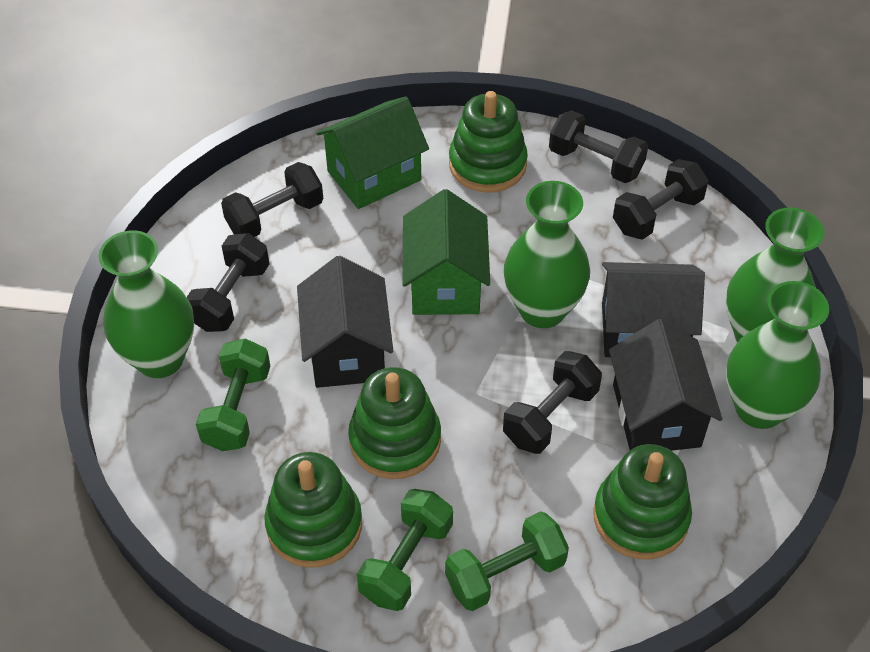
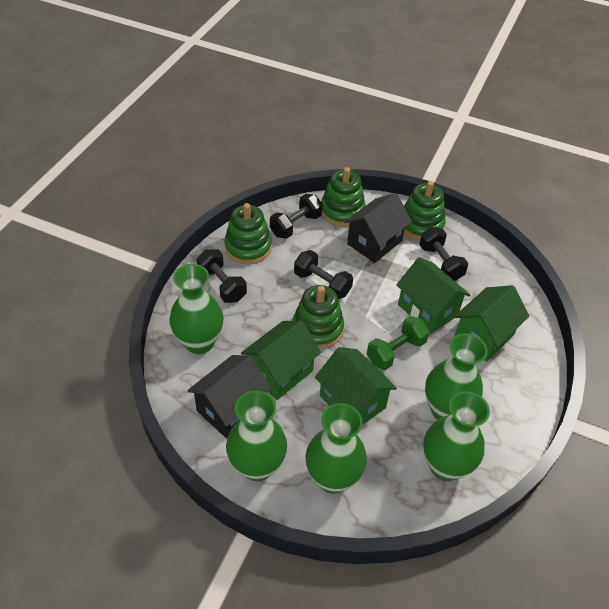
black dumbbell: 5 -> 4
black house: 3 -> 2
green dumbbell: 3 -> 1
green house: 2 -> 4
green vase: 4 -> 5

